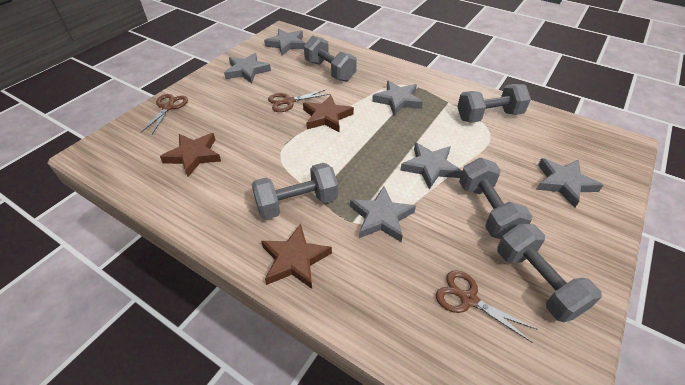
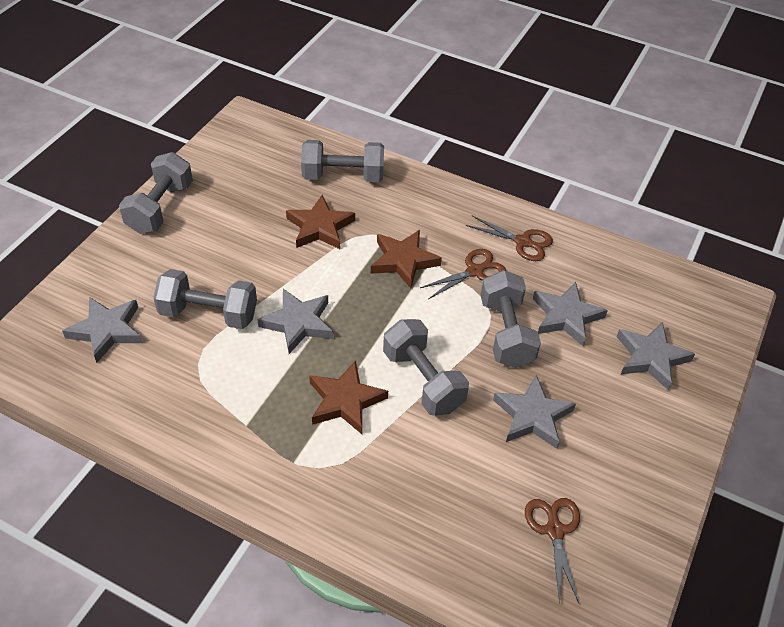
grey star: 6 -> 5

